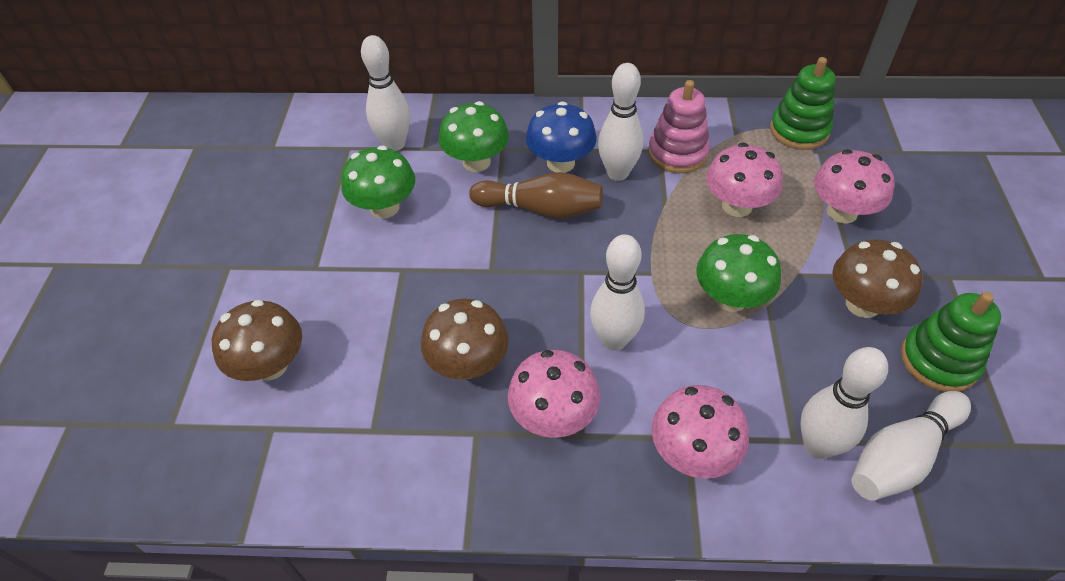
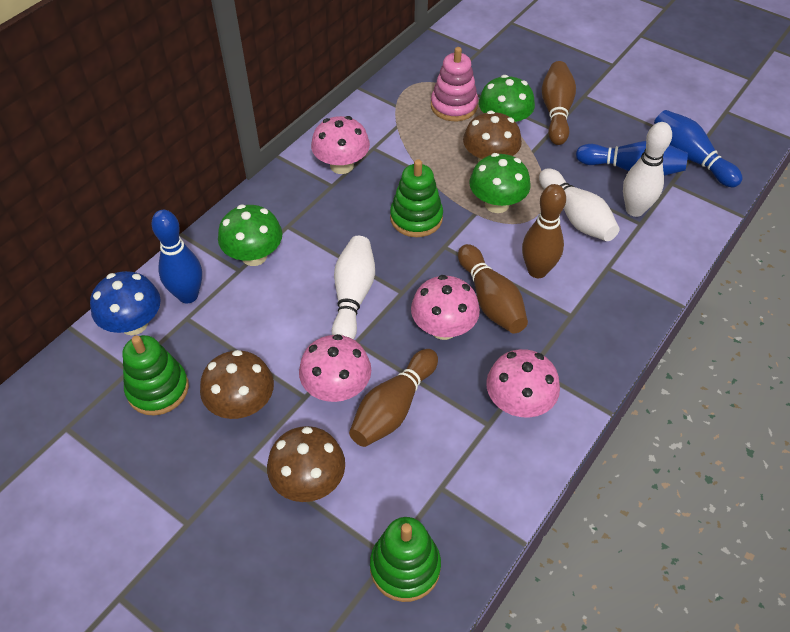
blue bowling pin: 0 -> 3
brown bowling pin: 1 -> 4
green stacking toy: 2 -> 3
white bowling pin: 5 -> 3

